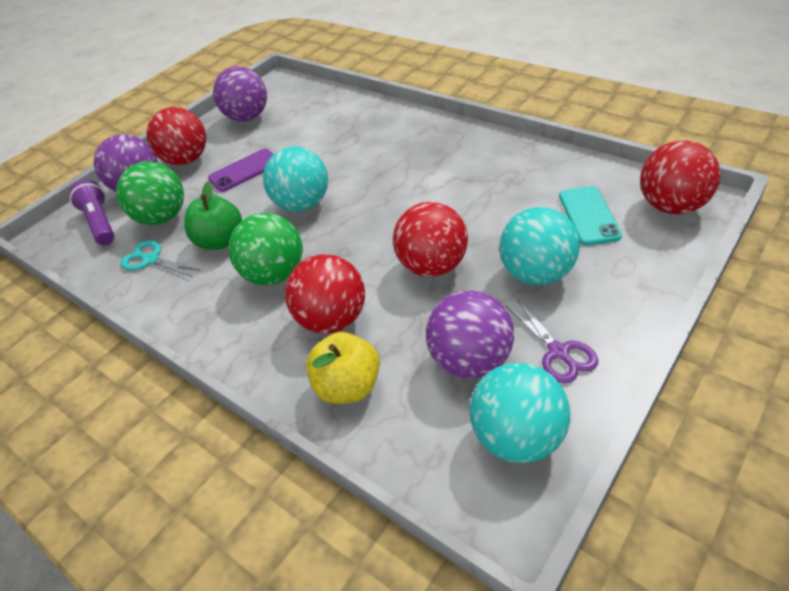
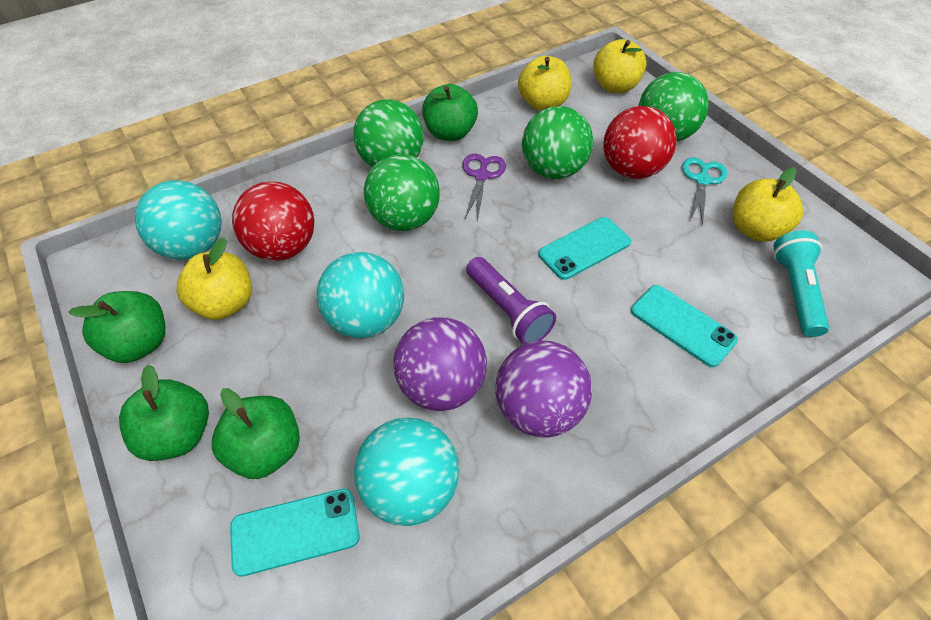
green apple: 1 -> 4
green ball: 2 -> 4
purple ball: 3 -> 2
purple phone: 1 -> 0
red ball: 4 -> 2
turquoise flashlight: 0 -> 1
turquoise phone: 1 -> 3
yellow apple: 1 -> 4

